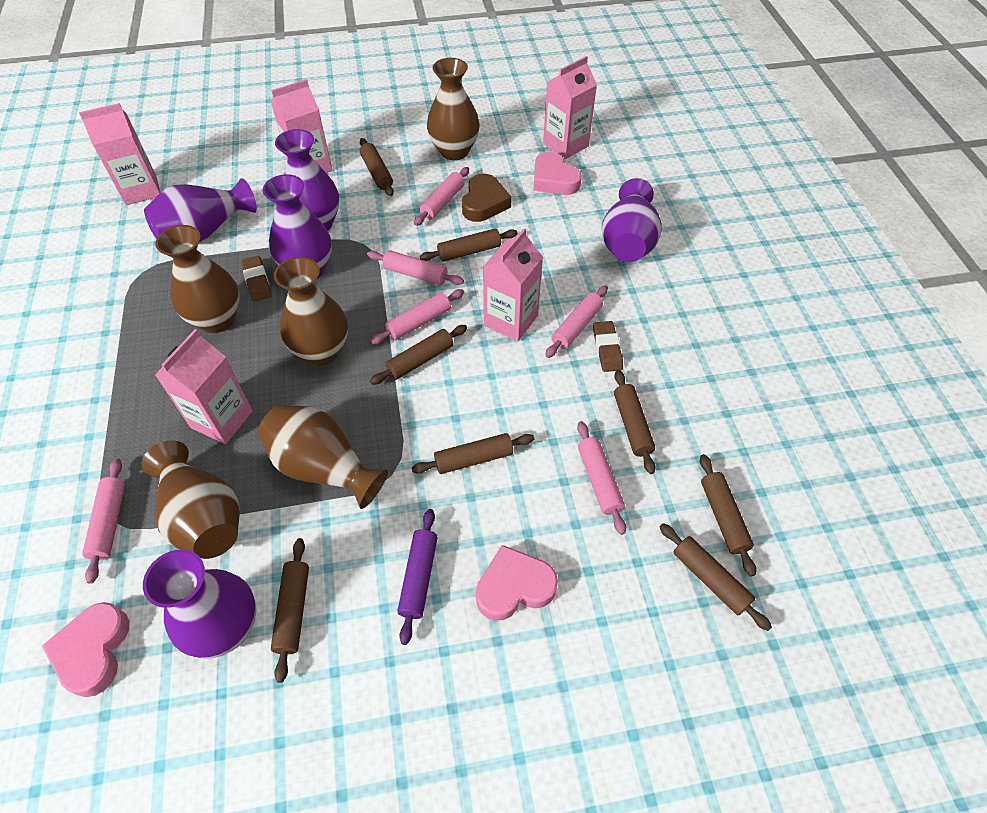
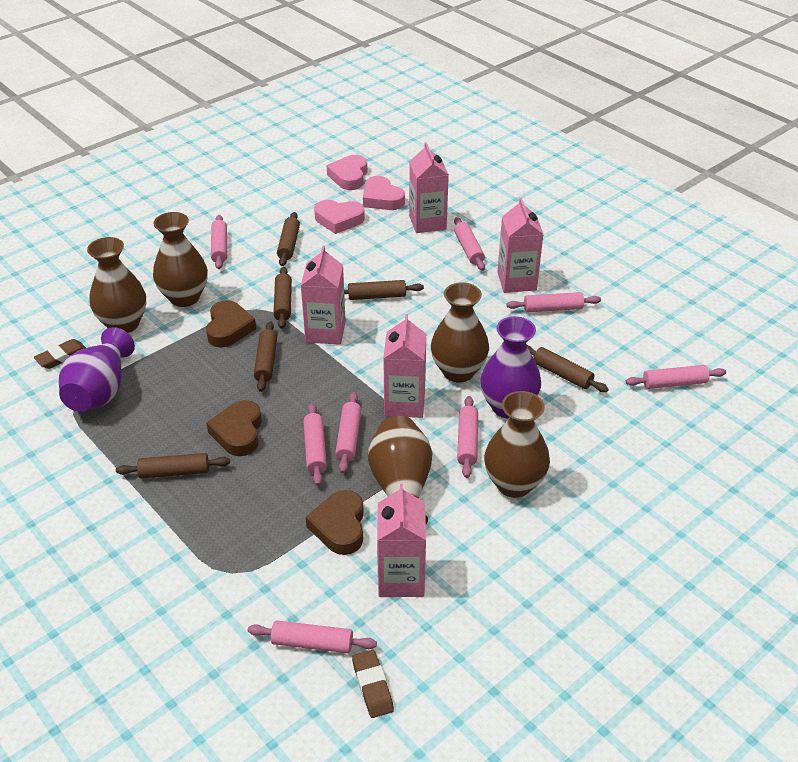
brown heart: 1 -> 3
brown rolling pin: 8 -> 6
pink rolling pin: 6 -> 8
purple rolling pin: 1 -> 0
purple vase: 5 -> 2

